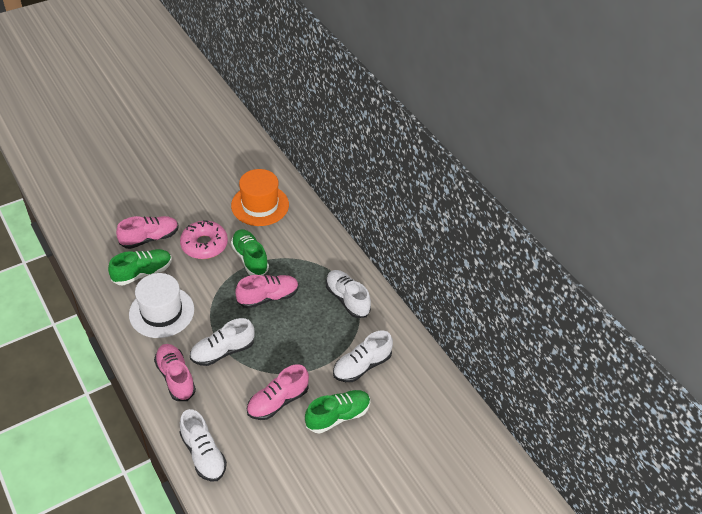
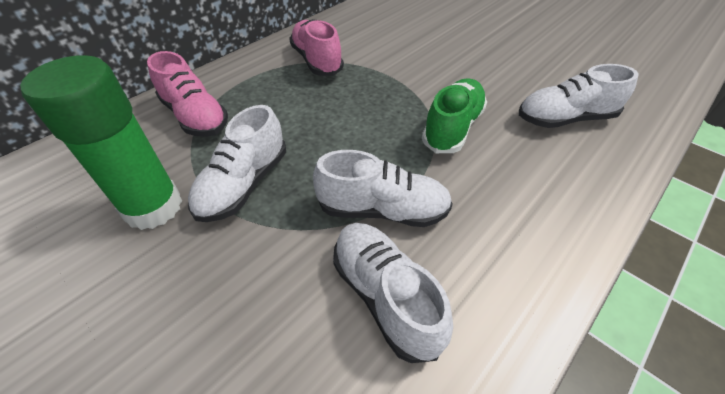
green glue stick: 0 -> 1
green shoe: 3 -> 1
orange hat: 1 -> 0
pink donut: 1 -> 0
pink shoe: 4 -> 2
white hat: 1 -> 0

